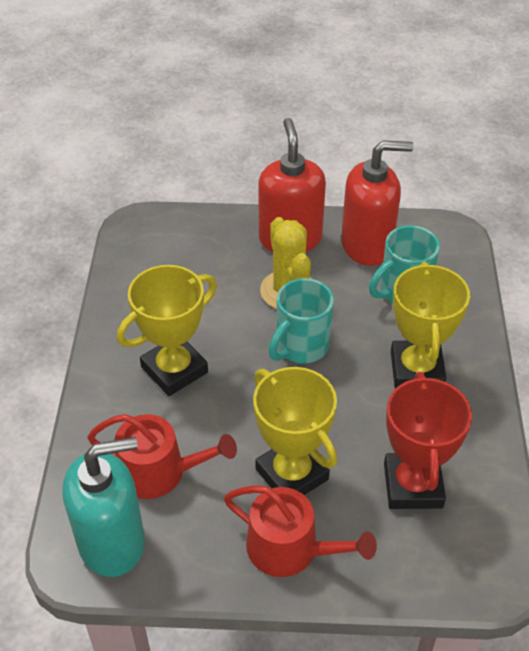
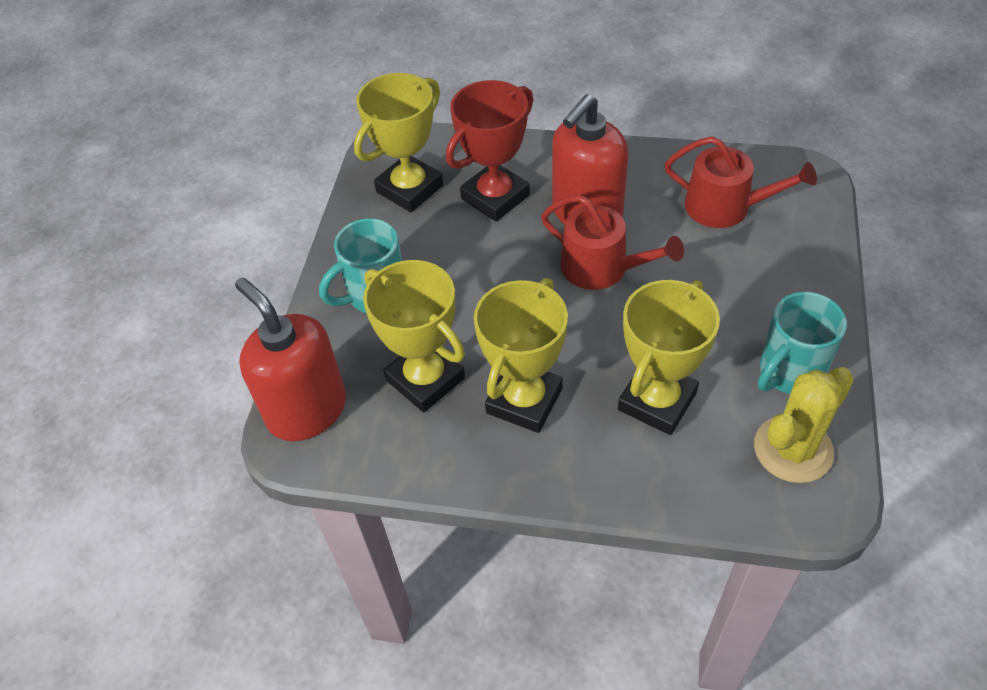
turquoise soap dispenser: 1 -> 0
yellow trophy: 3 -> 4

